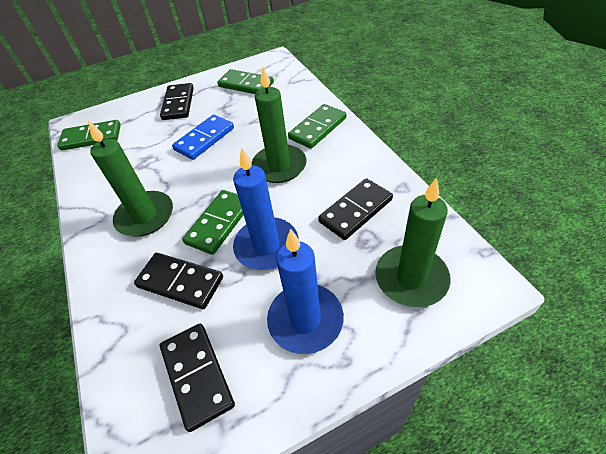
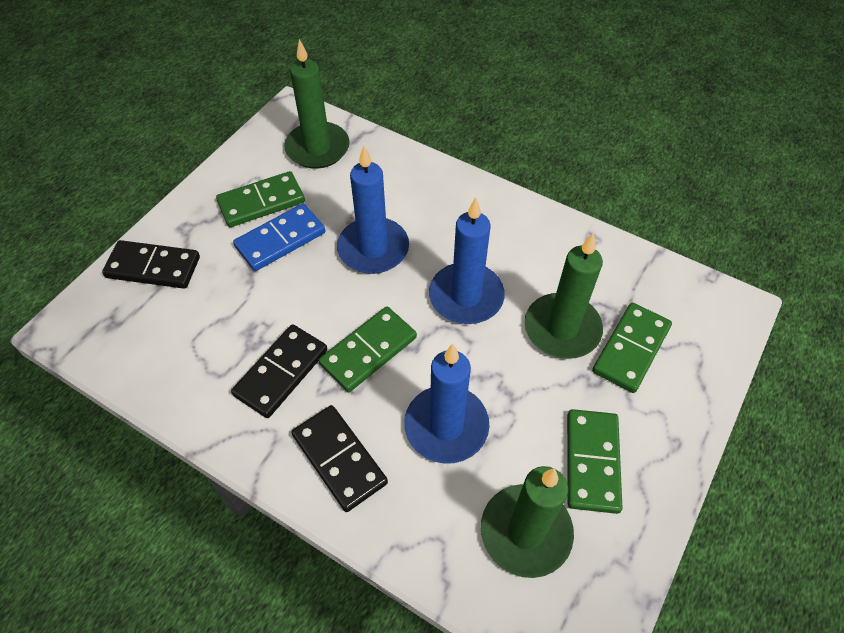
black domino: 4 -> 3
blue candle: 2 -> 3

